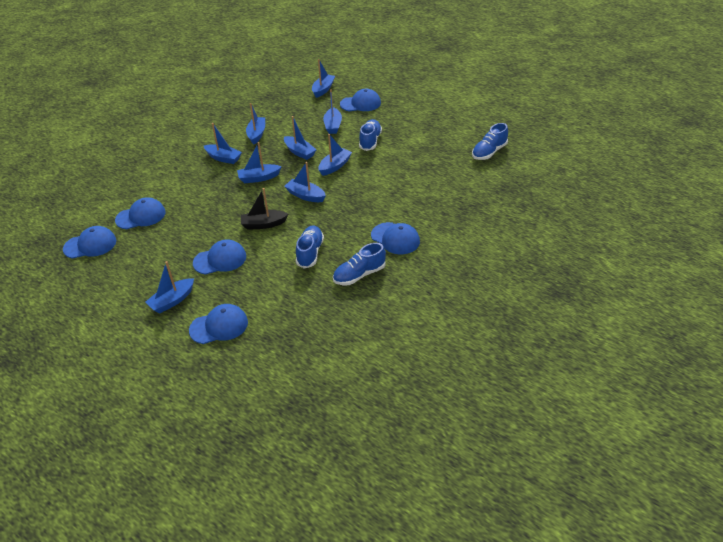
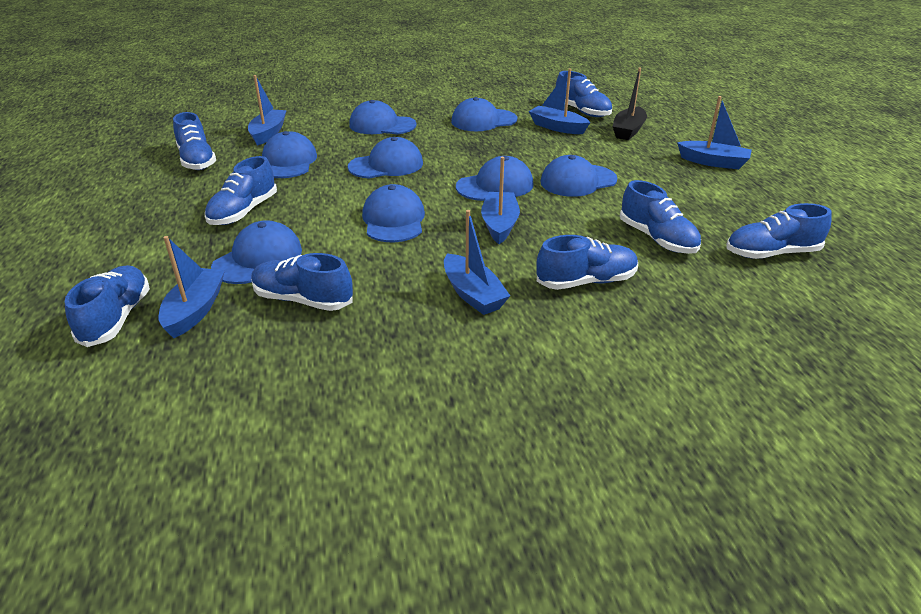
blue boat: 9 -> 6
blue cap: 6 -> 8
blue shoe: 4 -> 8

